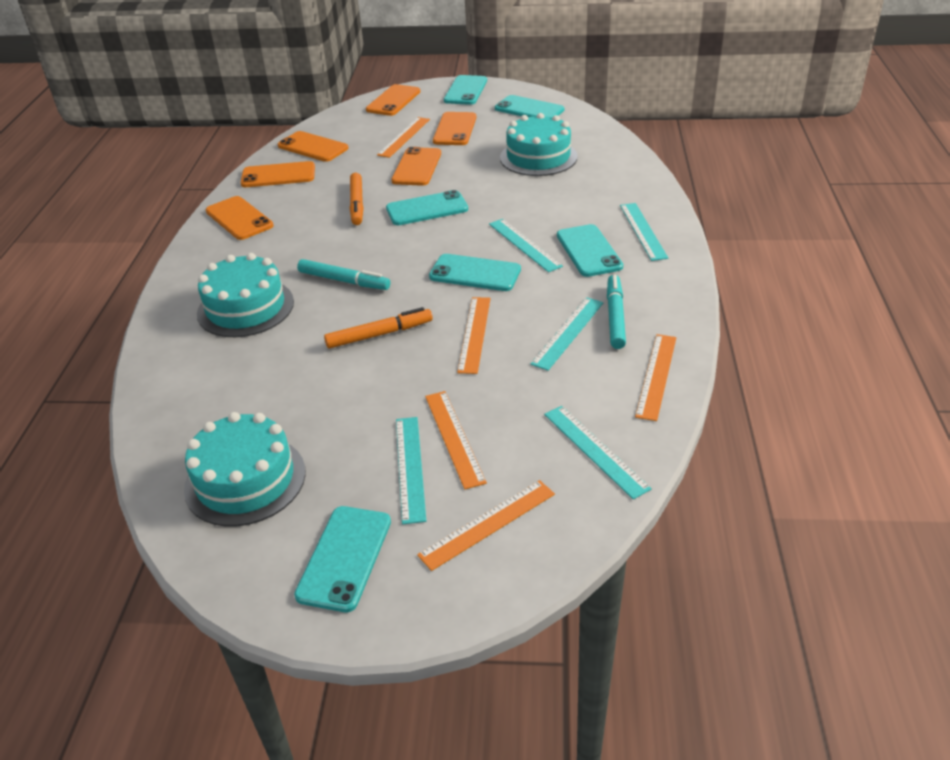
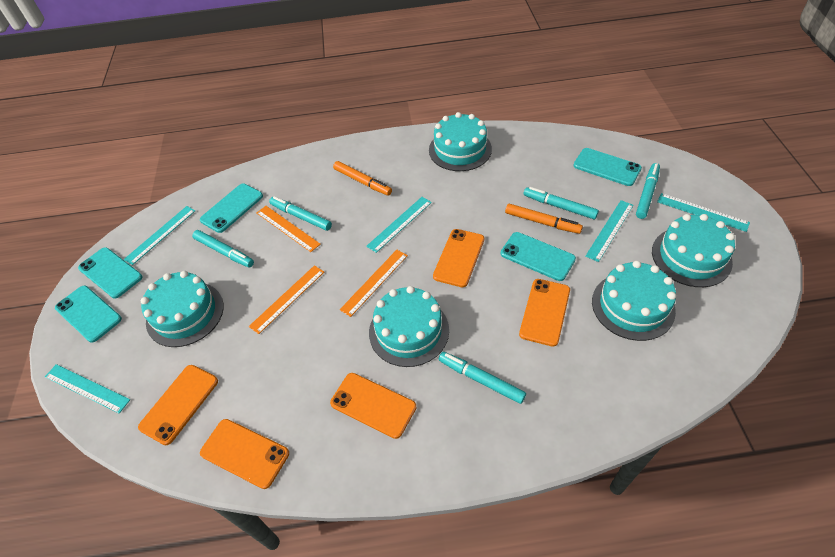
orange phone: 6 -> 5
orange ruler: 5 -> 3
turquoise cake: 3 -> 5
turquoise marker: 2 -> 5
turquoise phone: 6 -> 5

